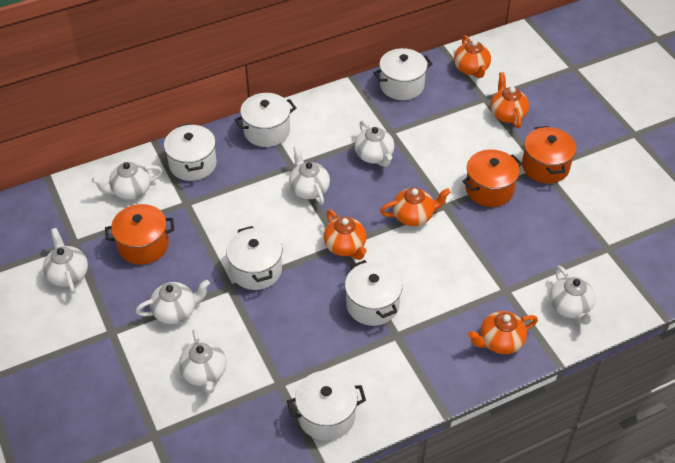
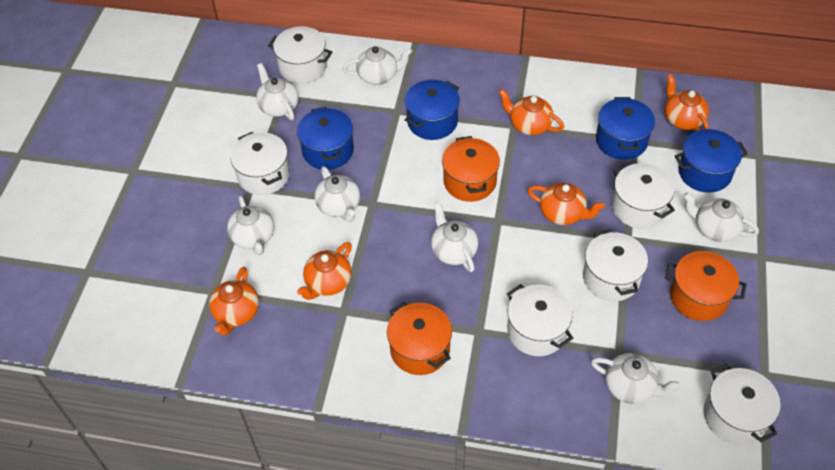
blue pot: 0 -> 4

